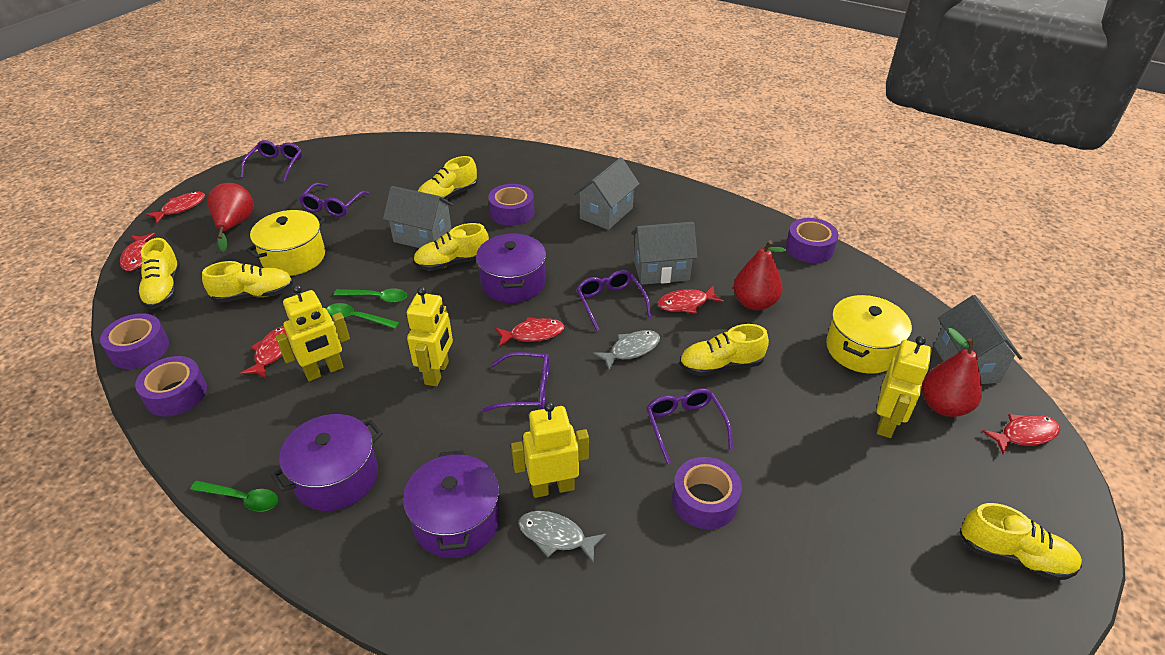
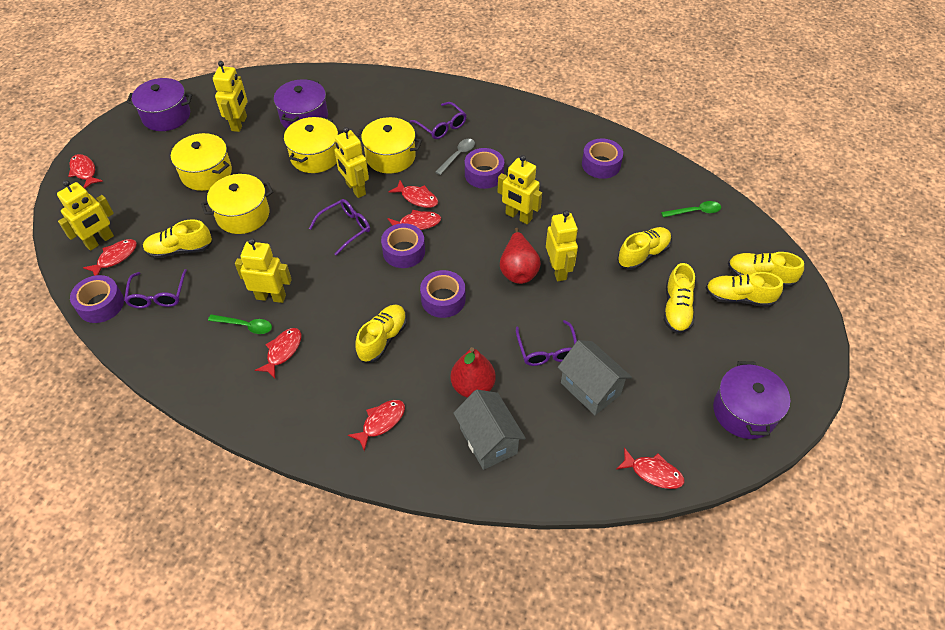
green spoon: 3 -> 2
grey fish: 2 -> 0
grey house: 4 -> 2
grey spoon: 0 -> 1
purple glasses: 5 -> 4
red fish: 6 -> 7
red pear: 3 -> 2
yellow pot: 2 -> 4
yellow robot: 4 -> 6

